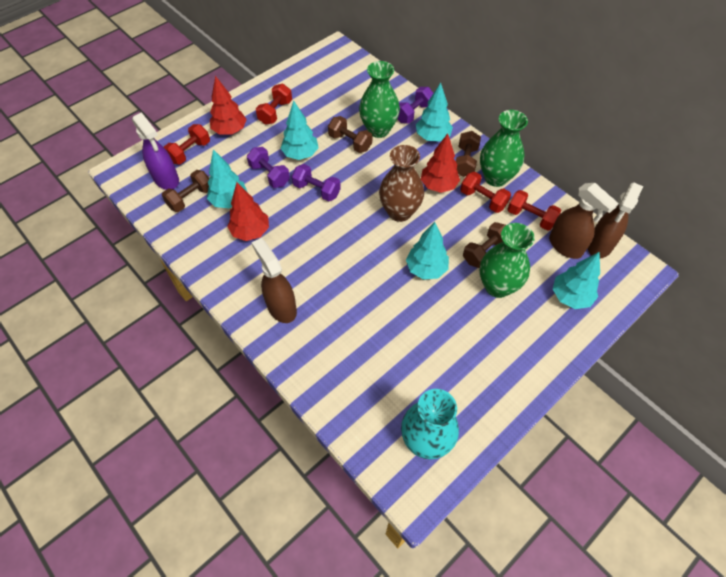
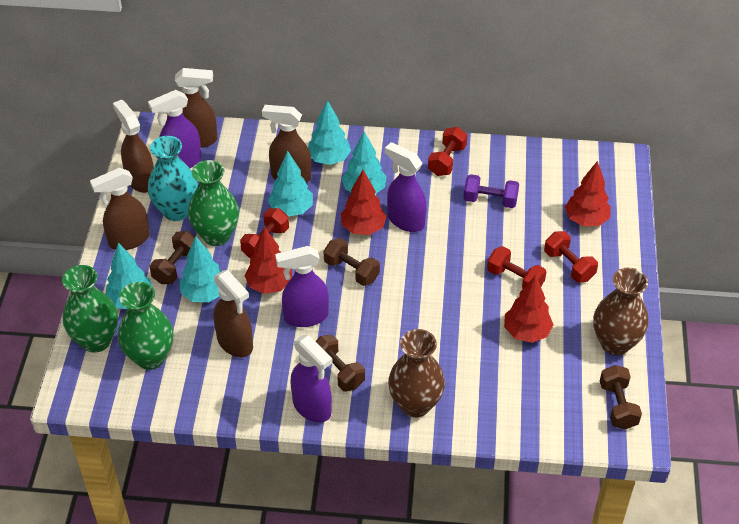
brown spray bottle: 3 -> 5
brown vase: 1 -> 2
purple dumbbell: 3 -> 1
purple spray bottle: 1 -> 4
red tree: 3 -> 4

